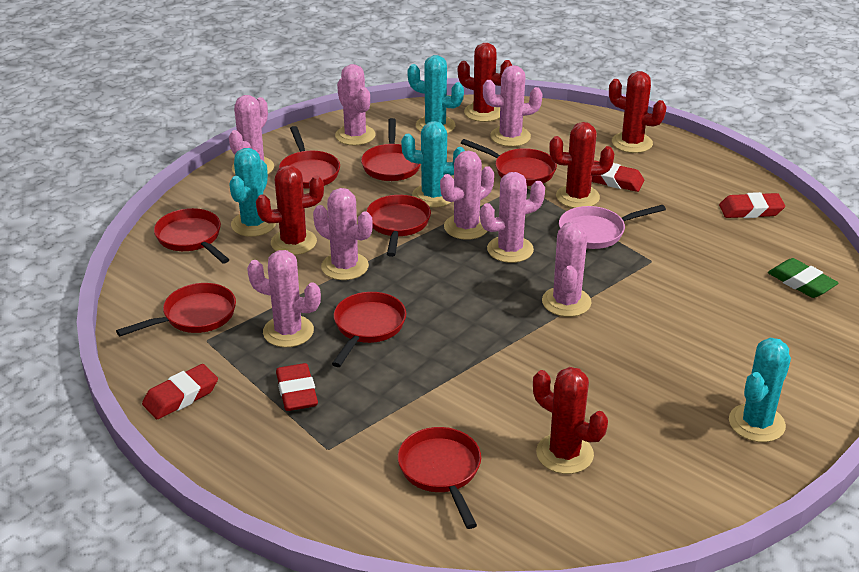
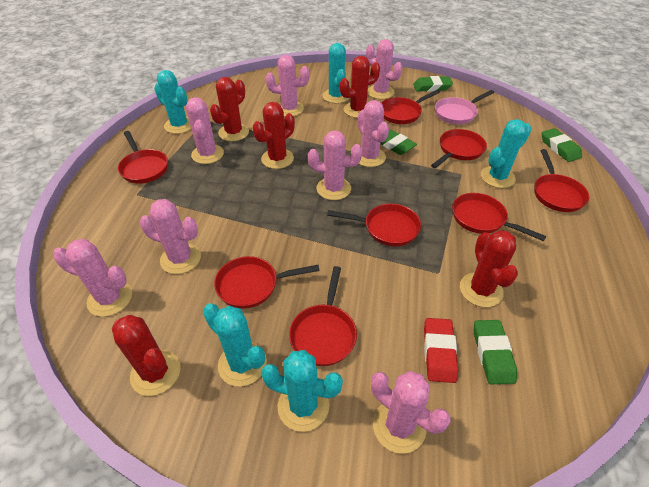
green eraser: 1 -> 4
red eraser: 4 -> 1
turquoise cactus: 4 -> 5

